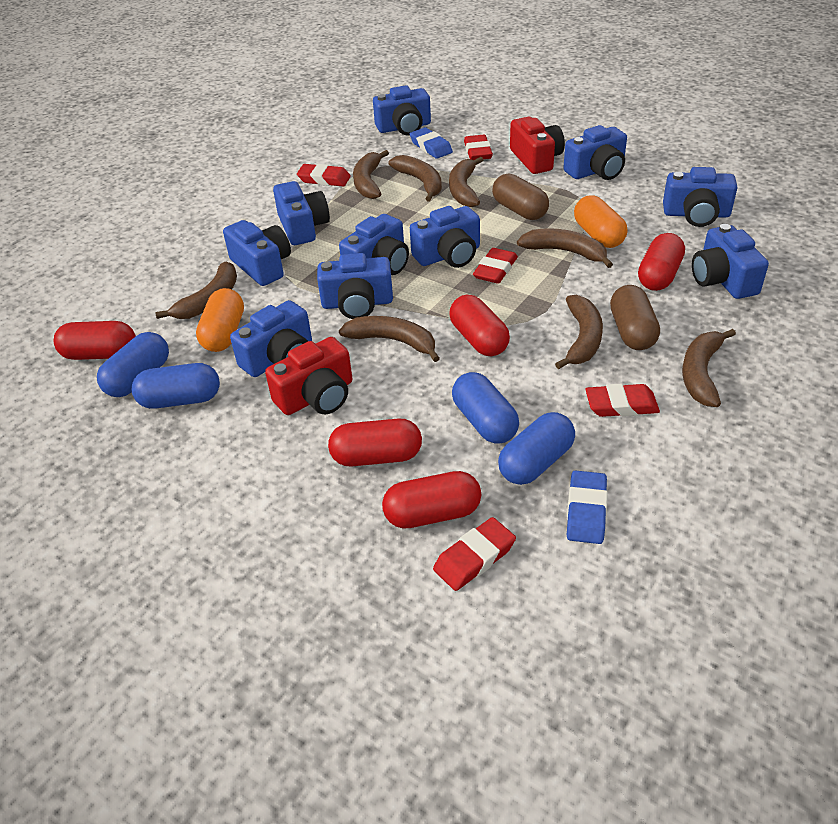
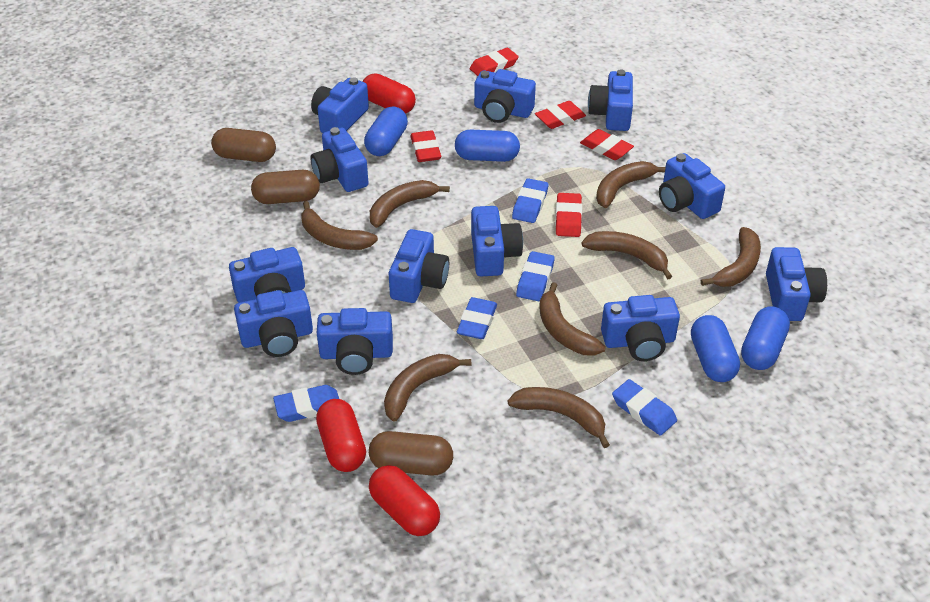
blue camera: 10 -> 12
blue eraser: 2 -> 5
brown capsule: 2 -> 3
orange capsule: 2 -> 0
red camera: 2 -> 0
red capsule: 5 -> 3

